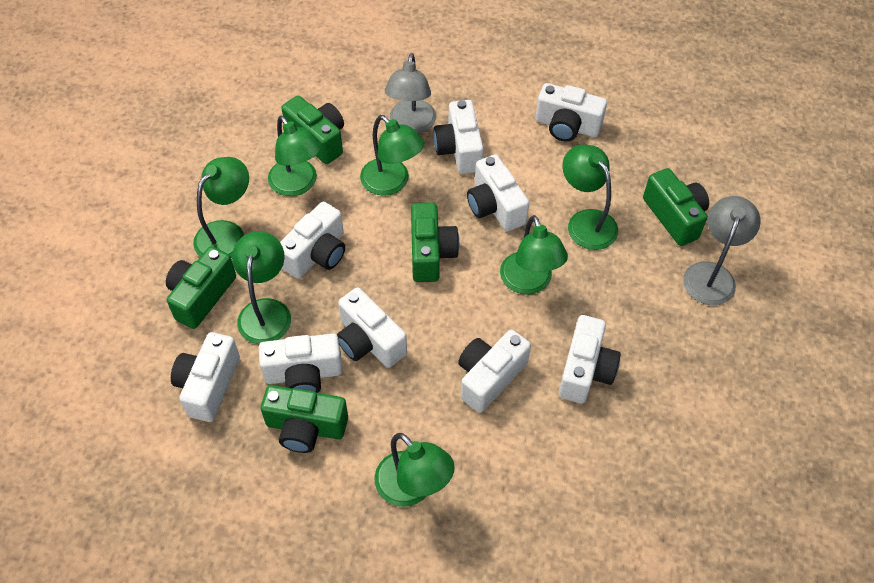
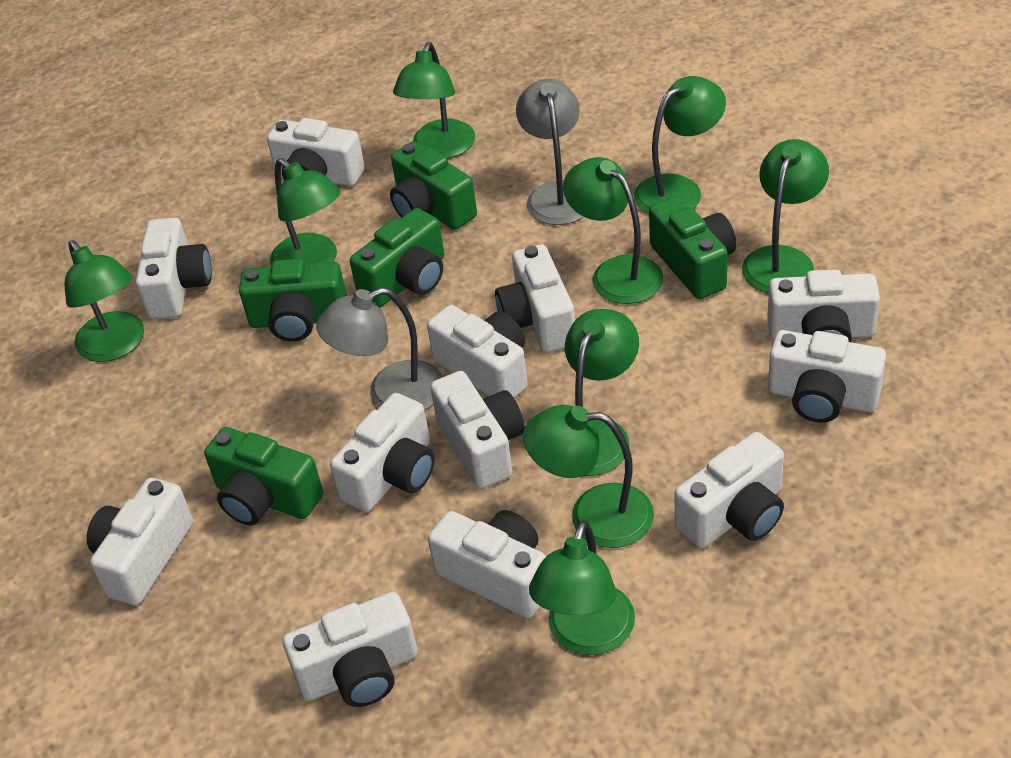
green lamp: 7 -> 9
white camera: 9 -> 12

